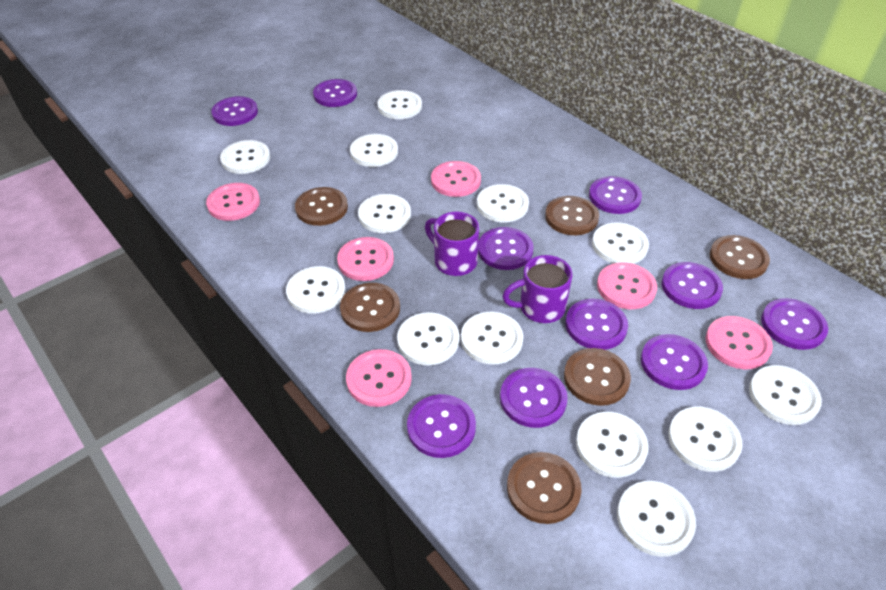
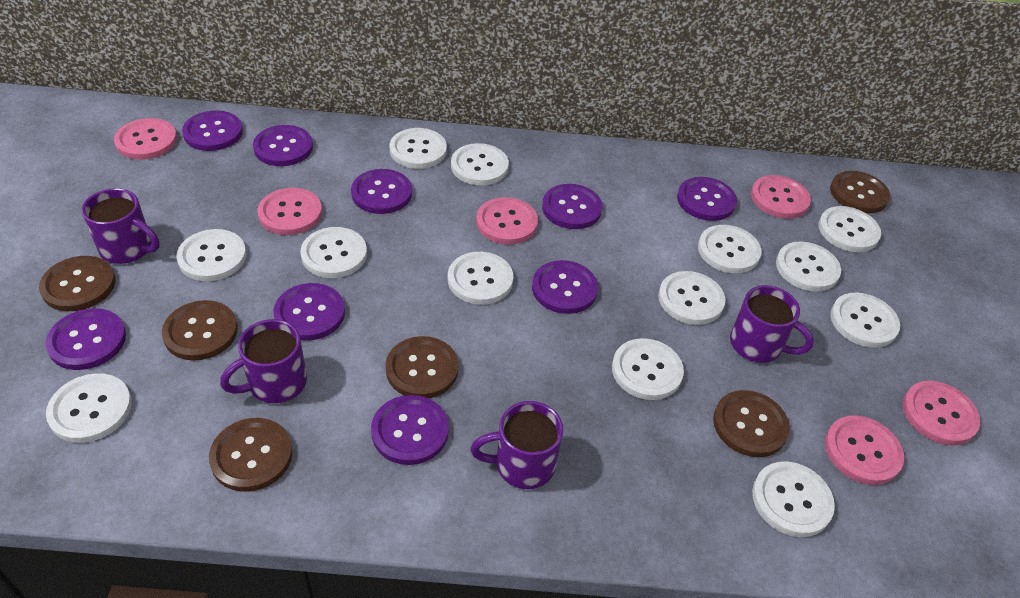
purple button: 10 -> 9
purple mug: 2 -> 4

